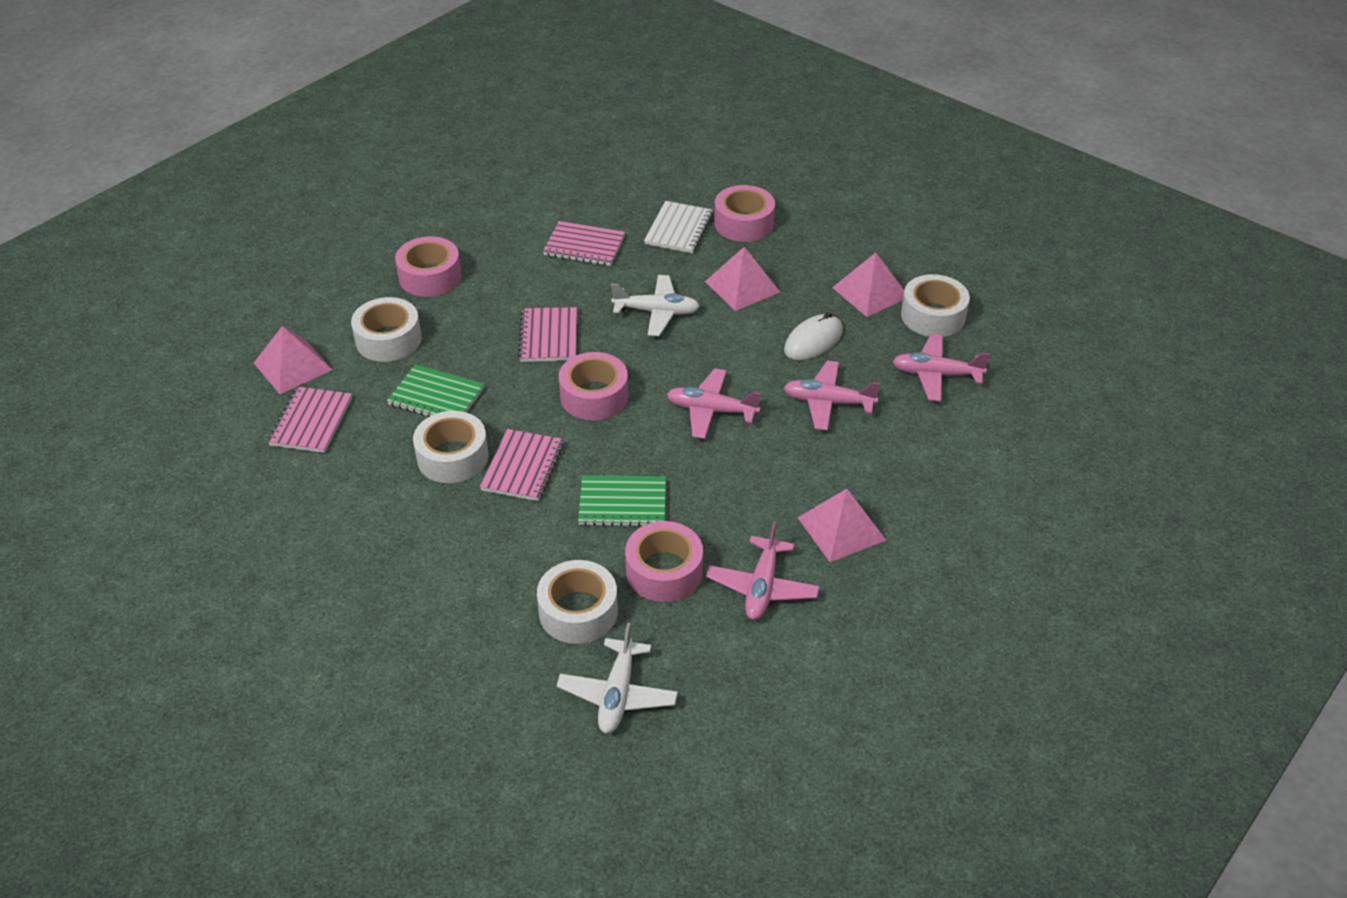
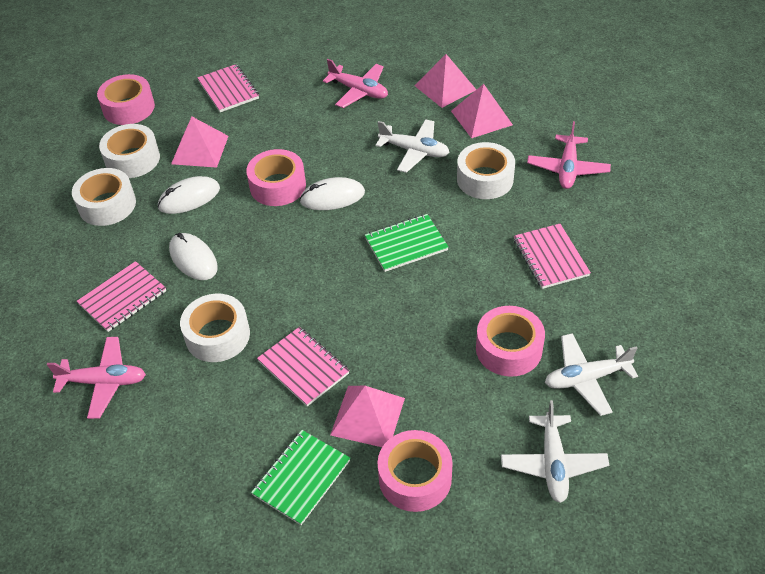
pink plane: 4 -> 3
white mouse: 1 -> 3
white notebook: 1 -> 0
white plane: 2 -> 3

